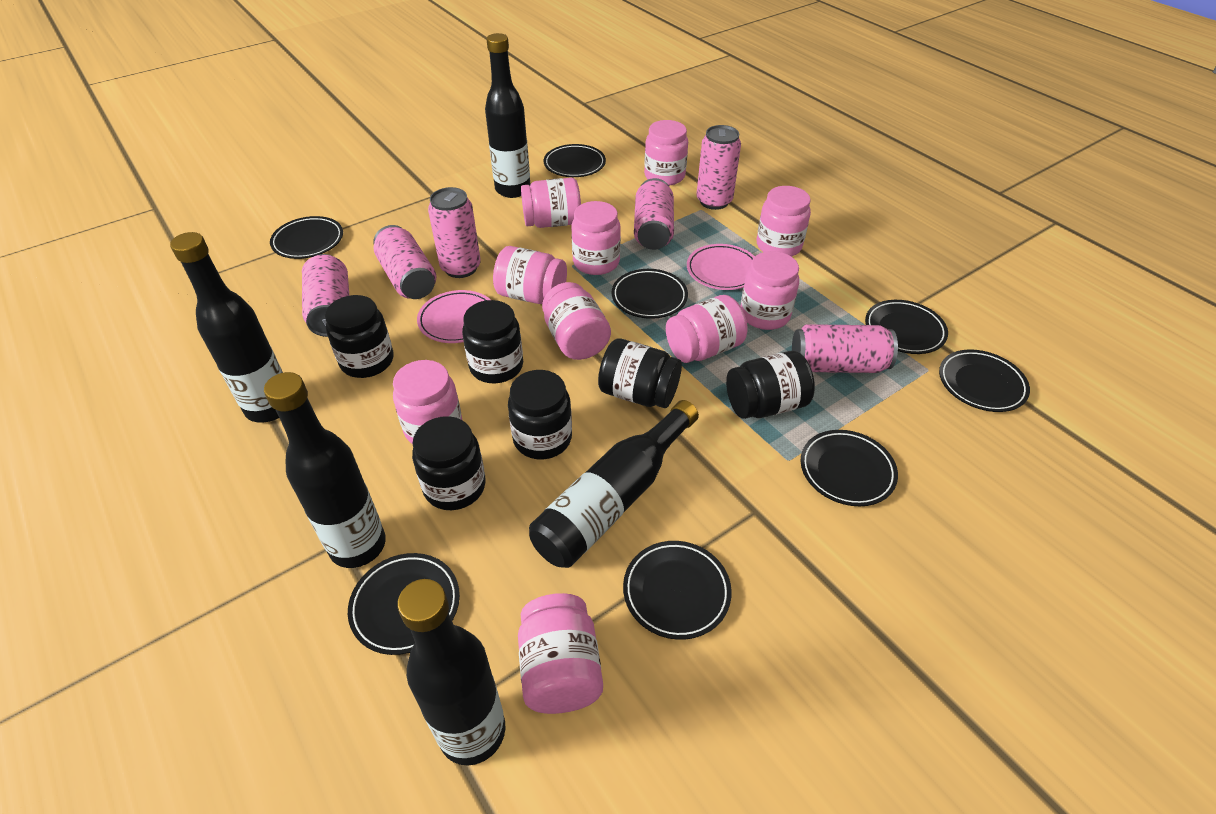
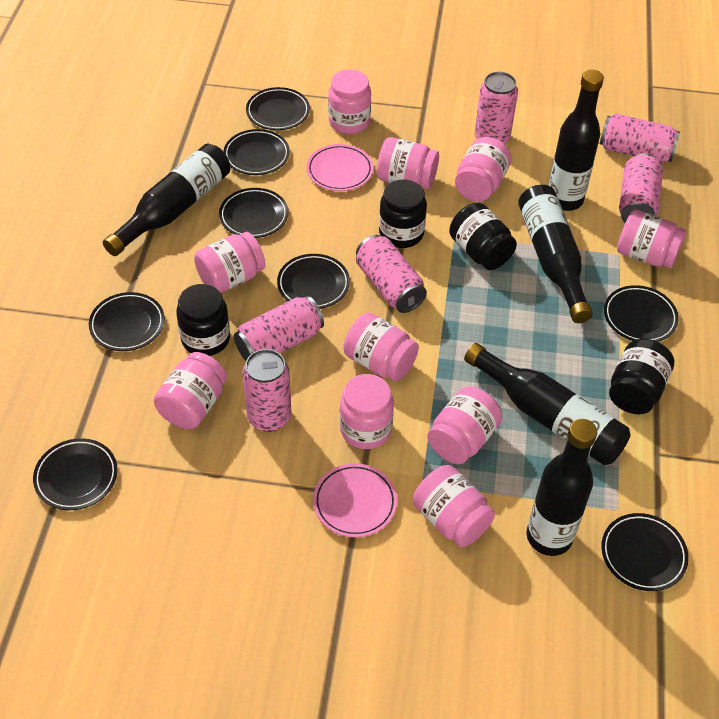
black jar: 6 -> 4

